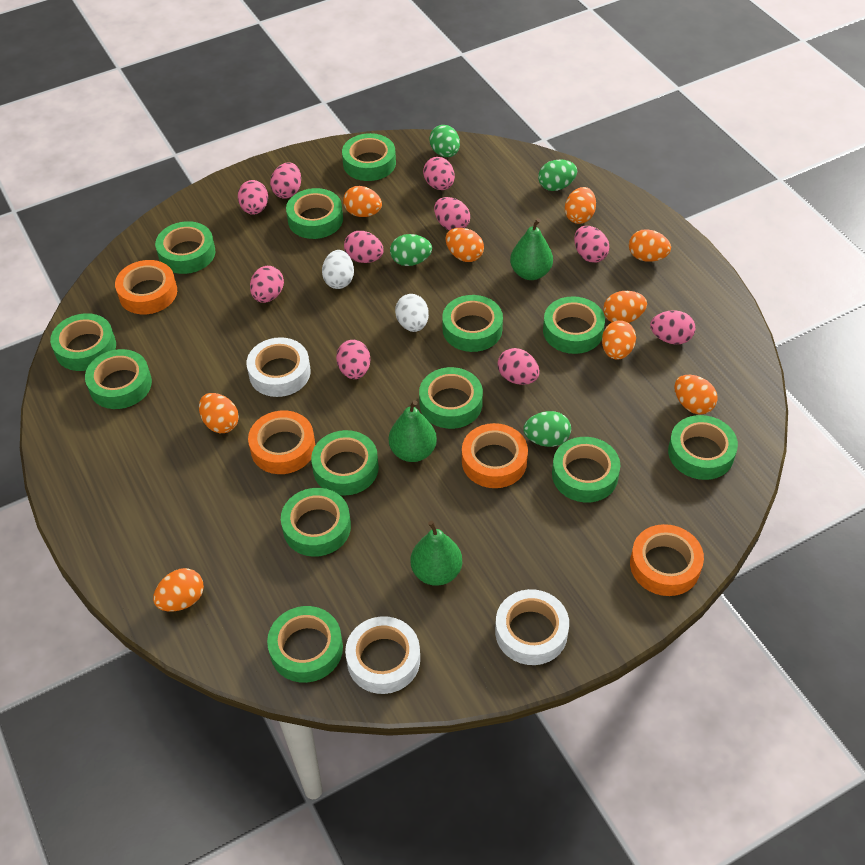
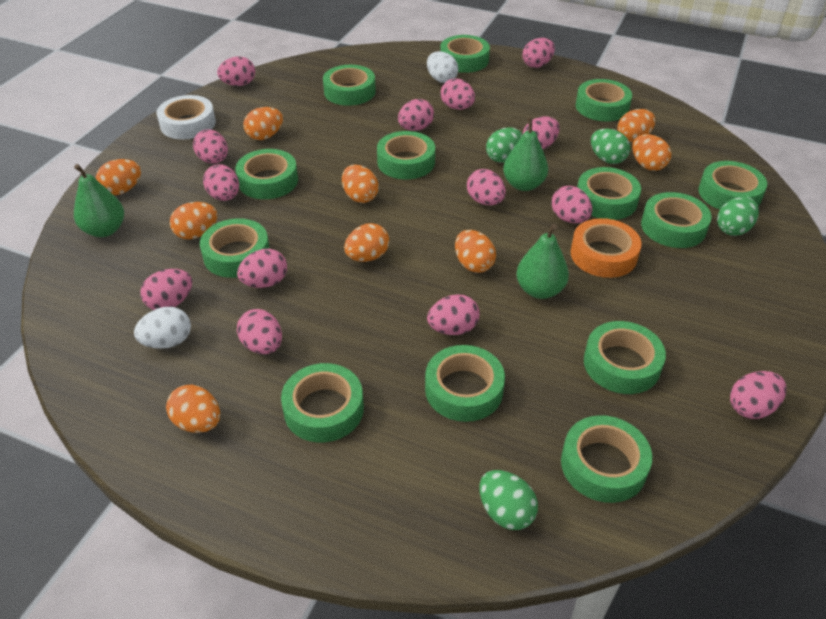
orange tape: 4 -> 1
pink egg: 10 -> 14
white tape: 3 -> 1

